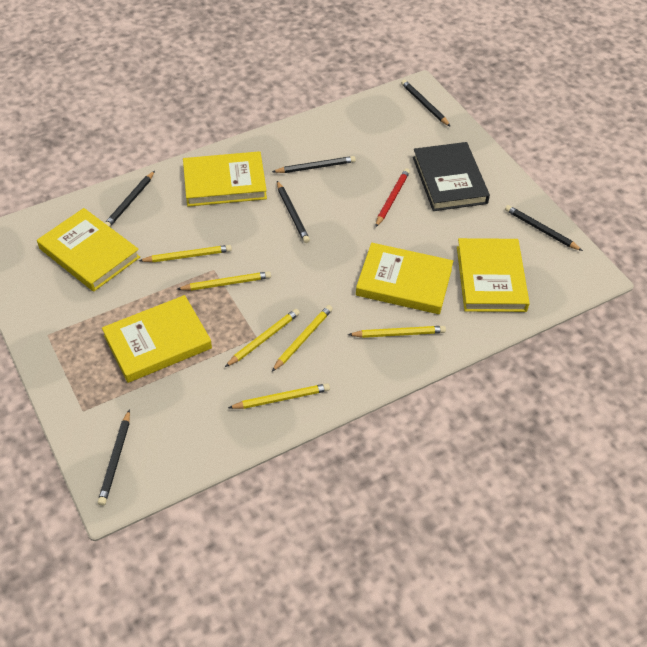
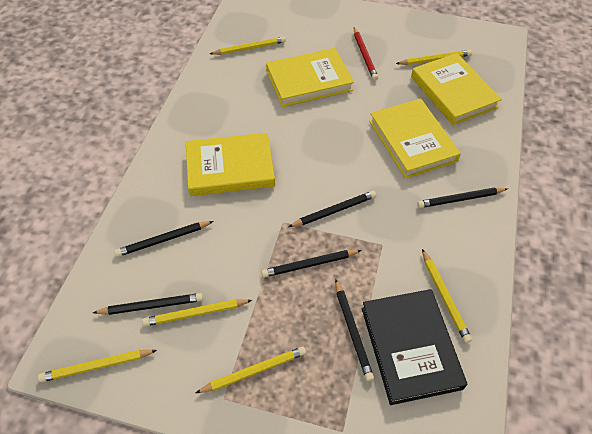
yellow book: 5 -> 4

